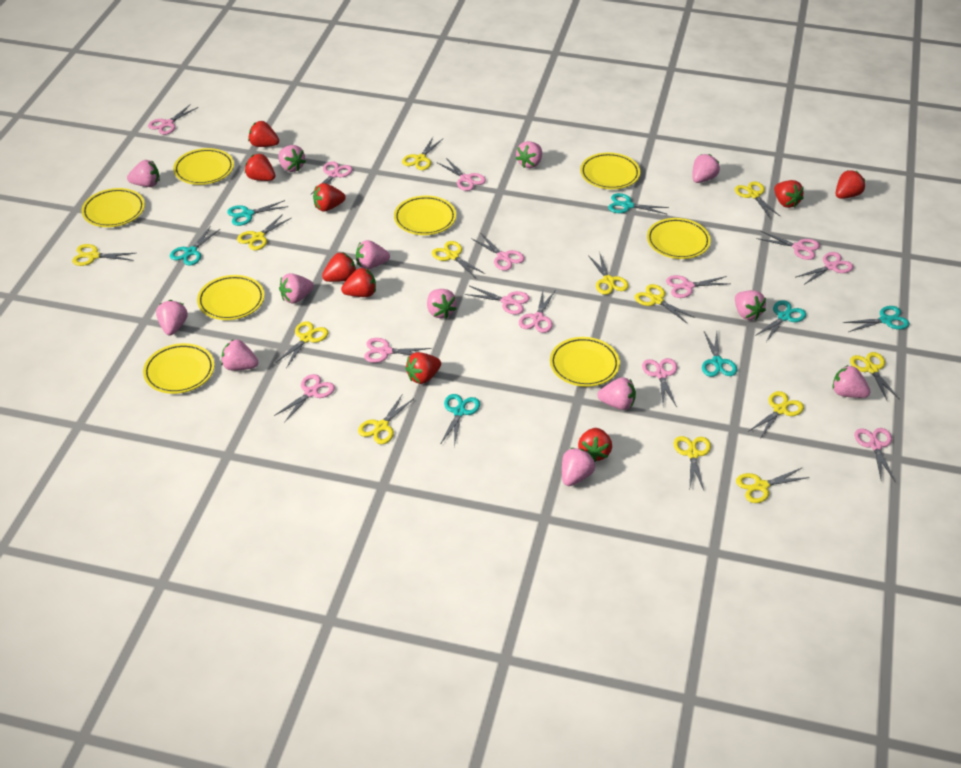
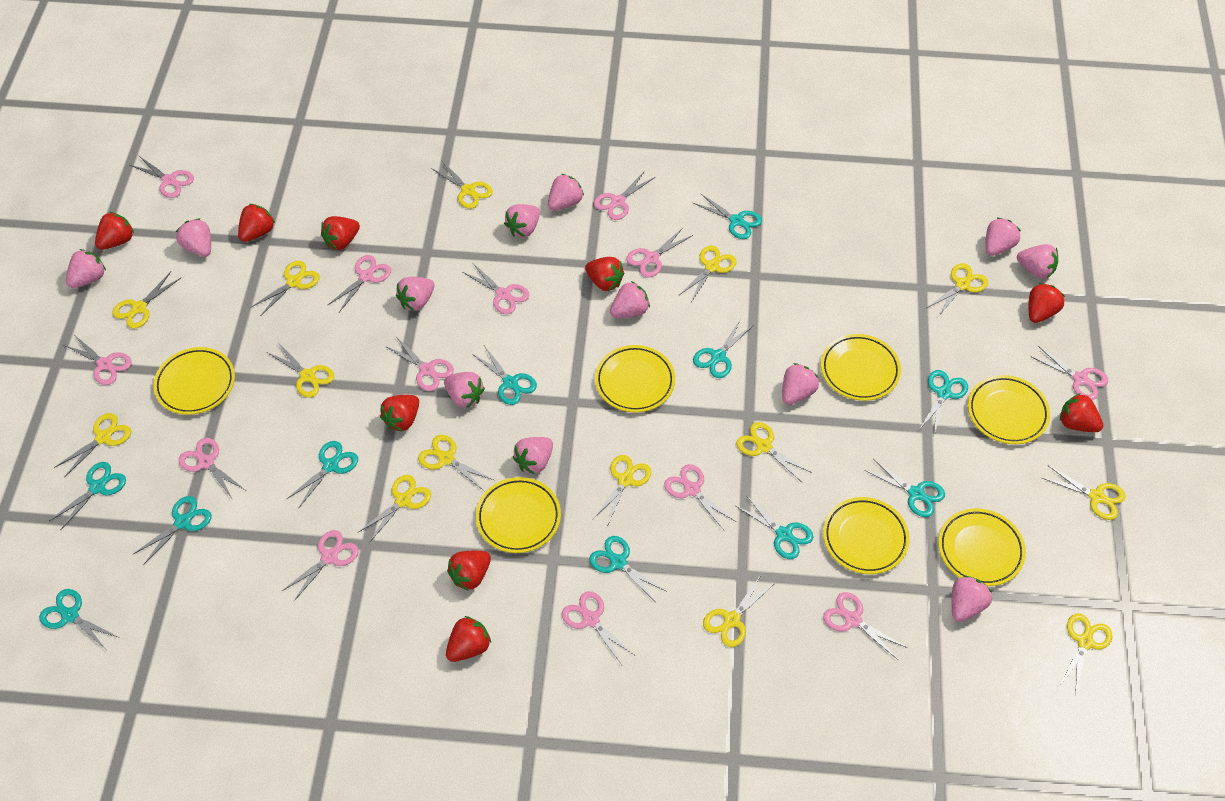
pink strawberry: 13 -> 12
turquoise scissors: 7 -> 11
yellow plate: 8 -> 7
yellow scissors: 13 -> 14

